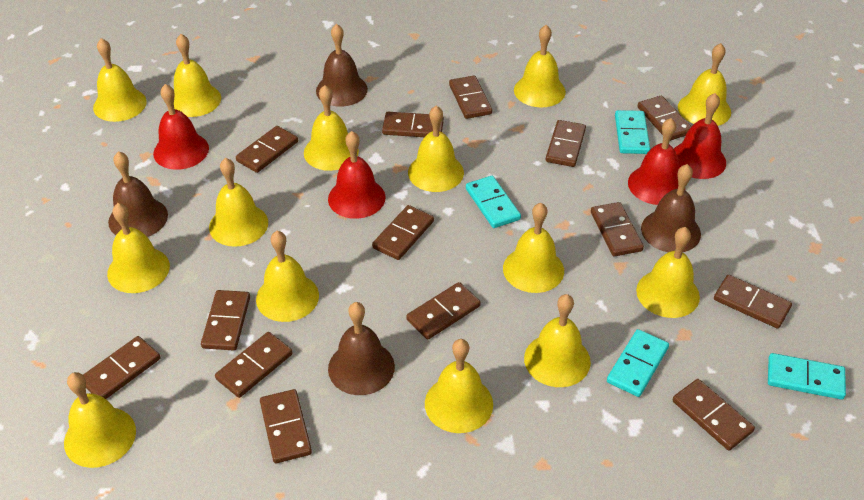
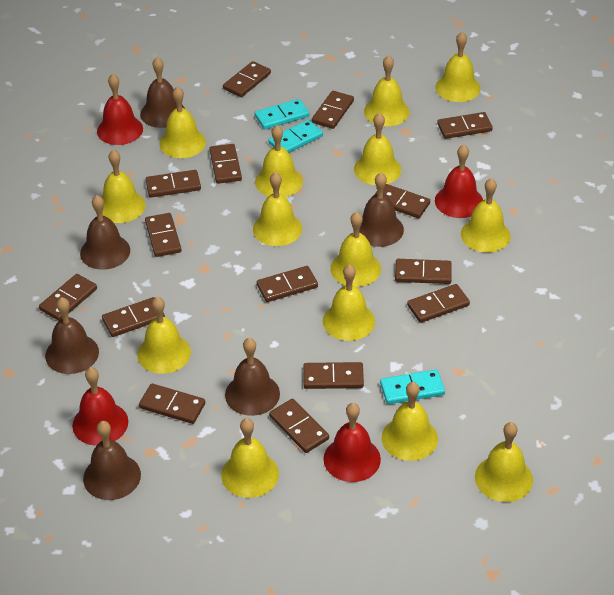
brown bell: 4 -> 6
brown domino: 14 -> 15
turquoise domino: 4 -> 3

